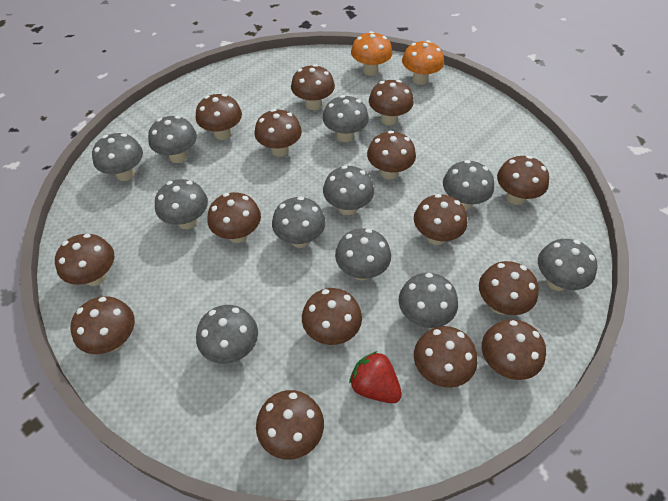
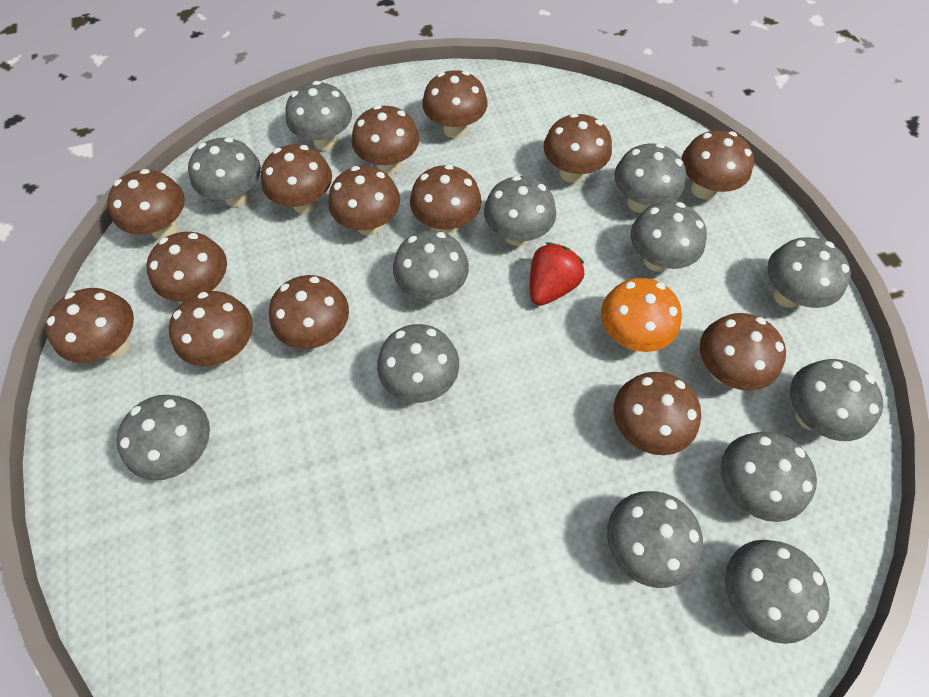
brown mushroom: 15 -> 14
grey mushroom: 11 -> 13
orange mushroom: 2 -> 1

